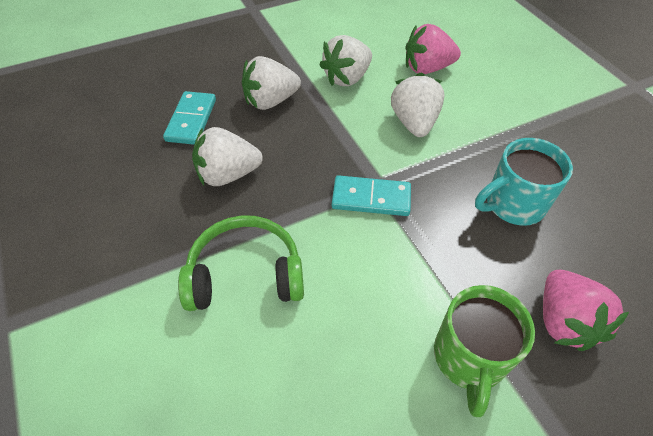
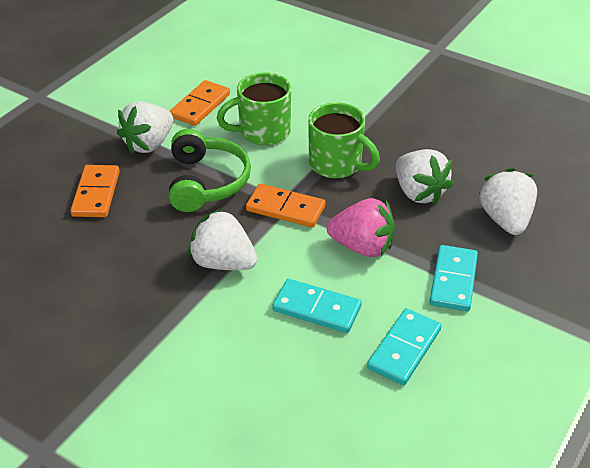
green mug: 1 -> 2
orange domino: 0 -> 3
pink strawberry: 2 -> 1
turquoise domino: 2 -> 3
turquoise mug: 1 -> 0

